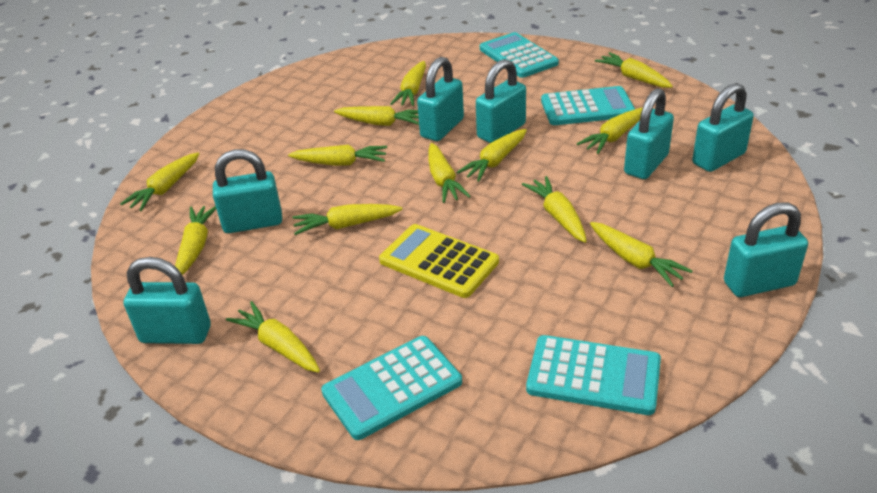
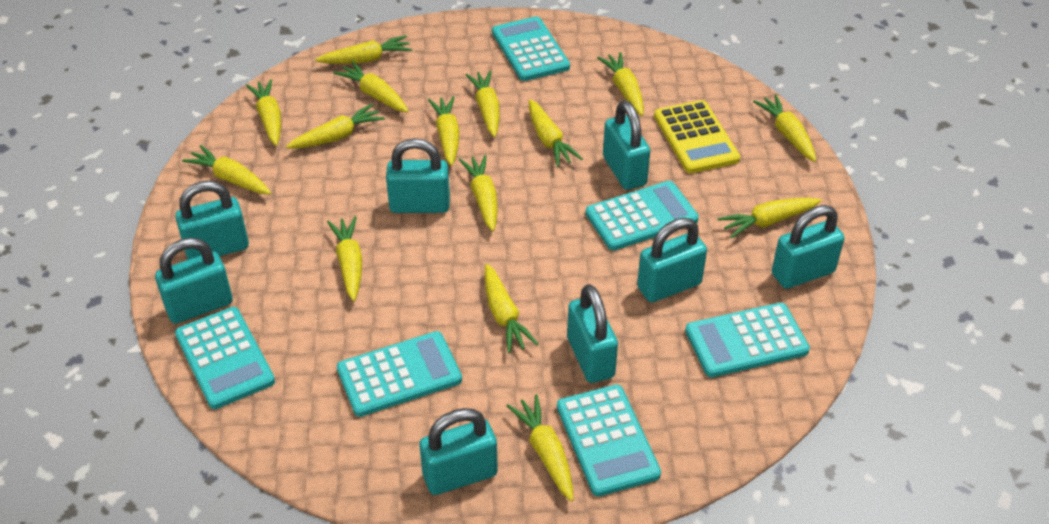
turquoise calculator: 4 -> 6
turquoise padlock: 7 -> 8
yellow carrot: 13 -> 15

